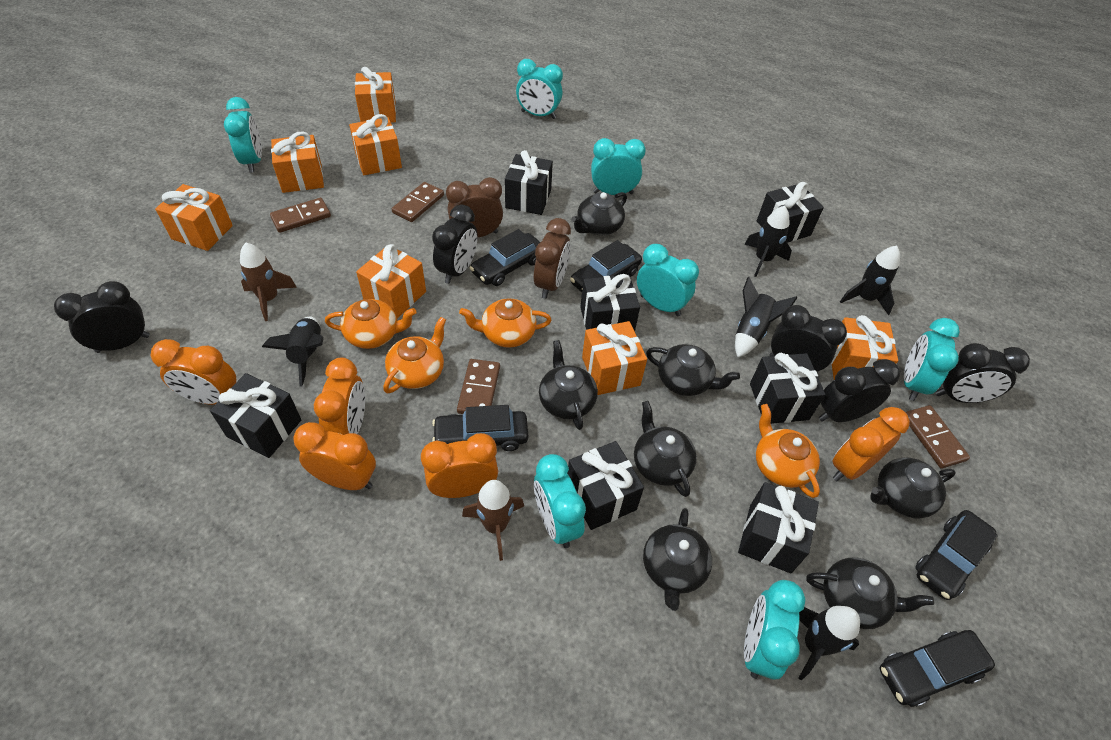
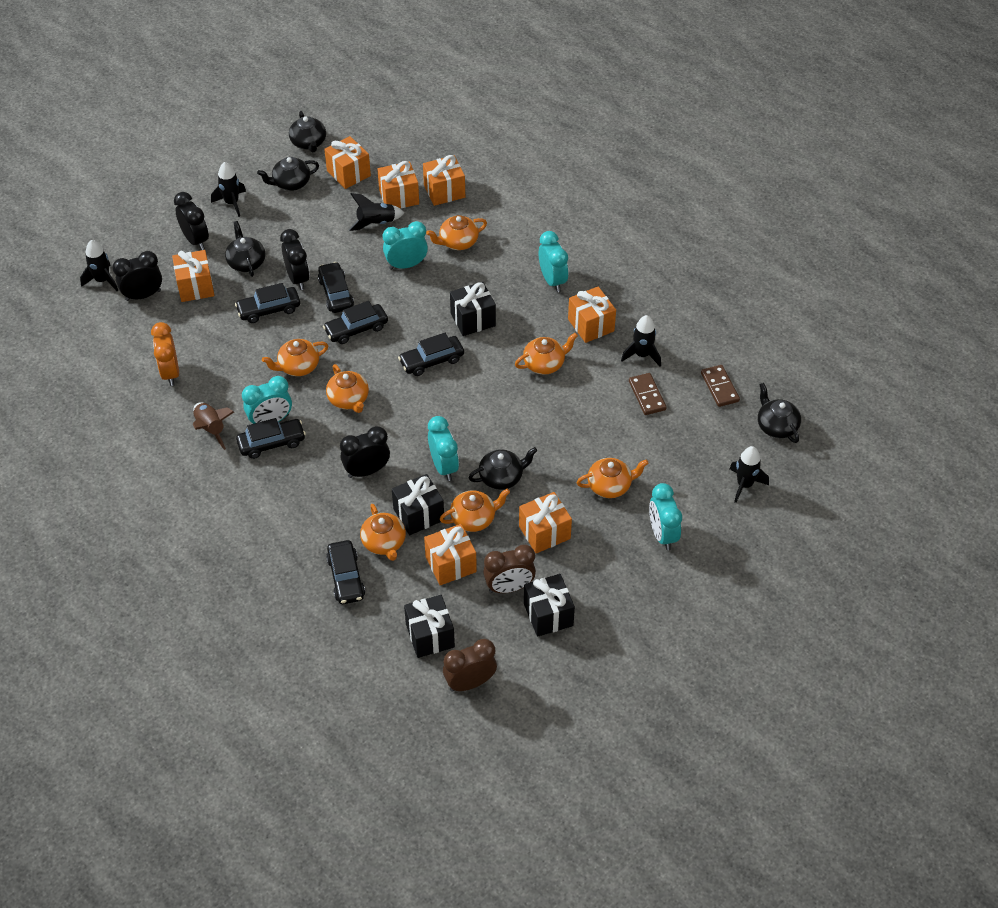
black car: 5 -> 6
black clock: 5 -> 4
black gift: 7 -> 4
black teapot: 7 -> 5
brown domino: 4 -> 2
brown rocket: 2 -> 1
orange clock: 5 -> 1
orange teapot: 4 -> 7
turquoise clock: 7 -> 5

